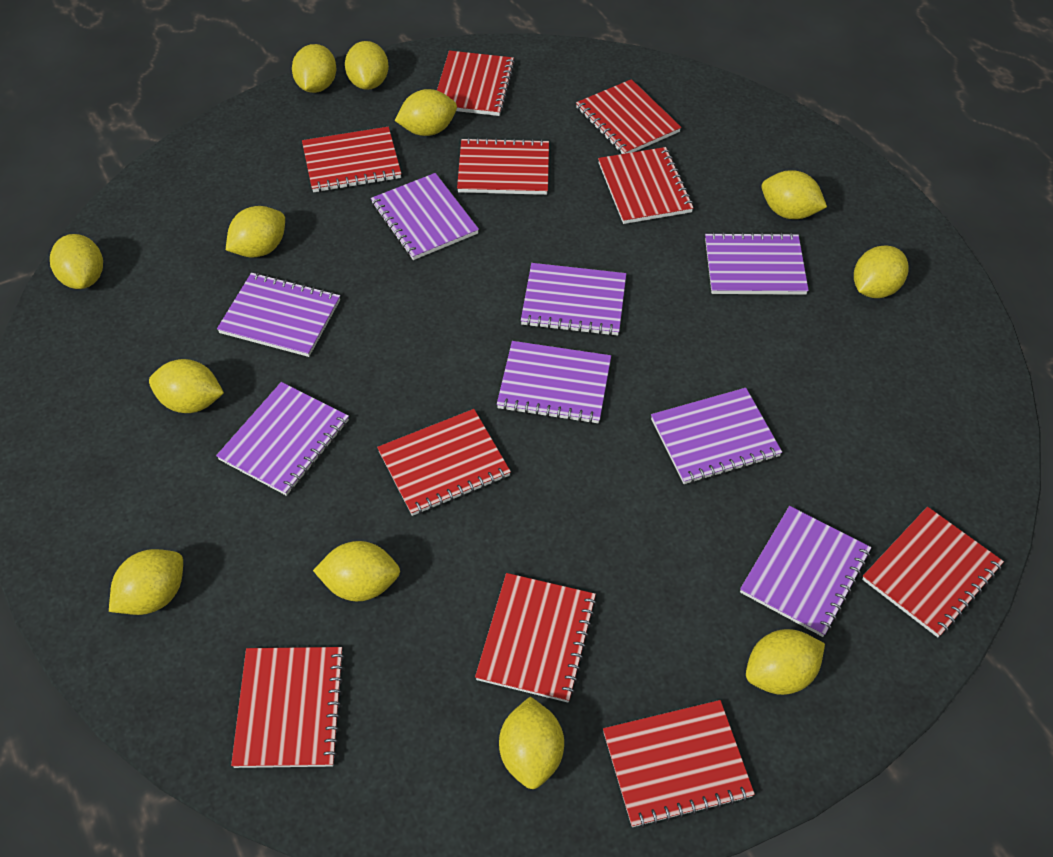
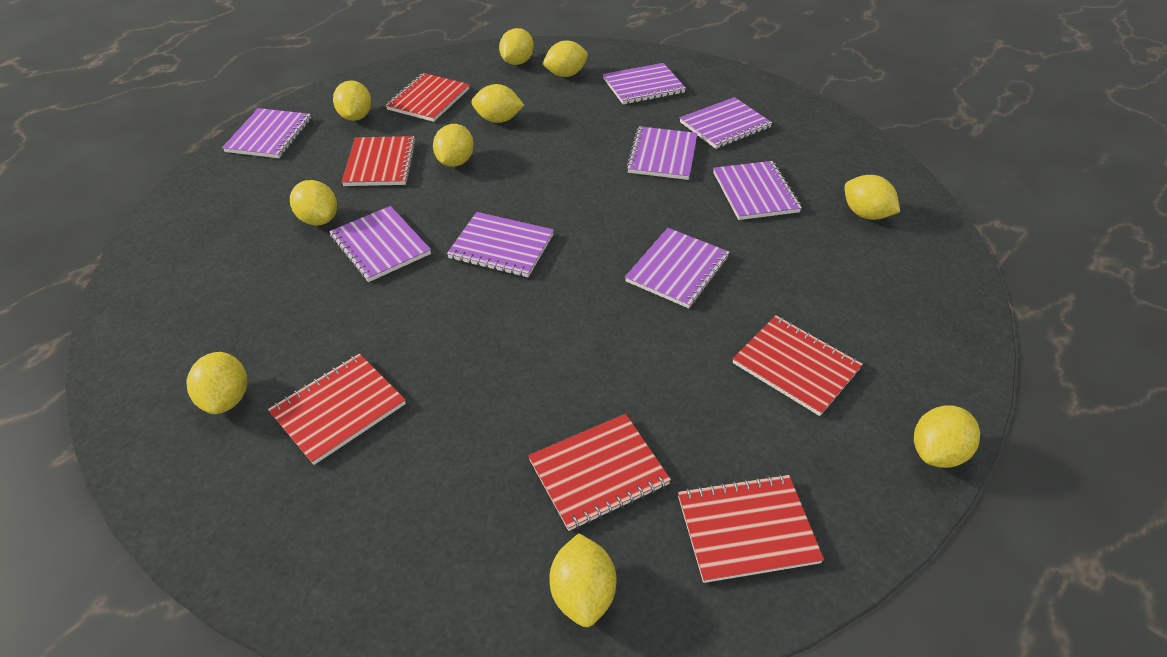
red notebook: 10 -> 6
yellow lemon: 12 -> 10

